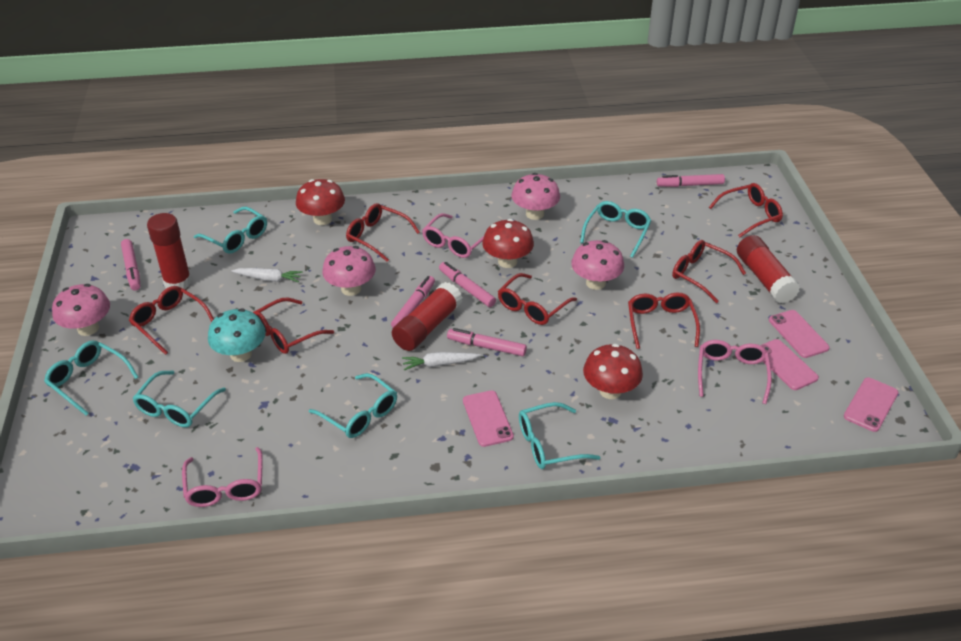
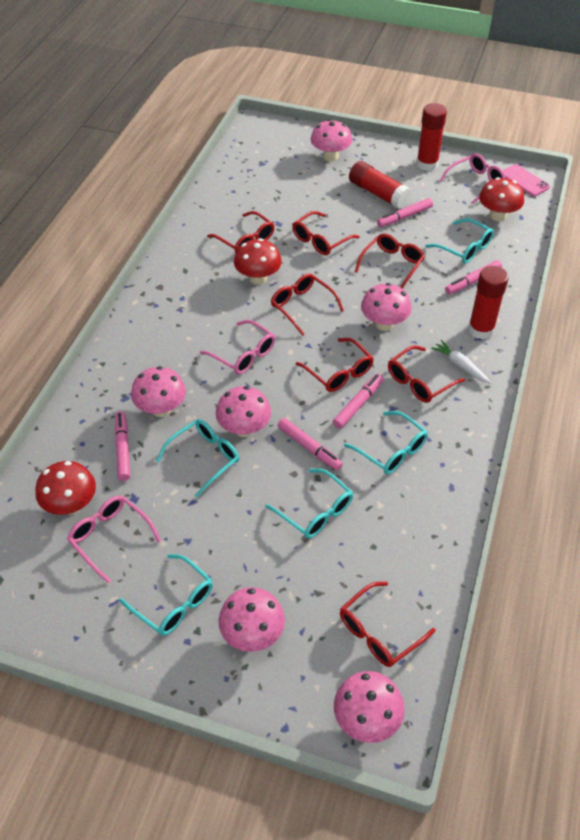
pink mushroom: 4 -> 6
pink phone: 4 -> 1
turquoise glasses: 6 -> 5
turquoise mushroom: 1 -> 0
white carrot: 2 -> 1

